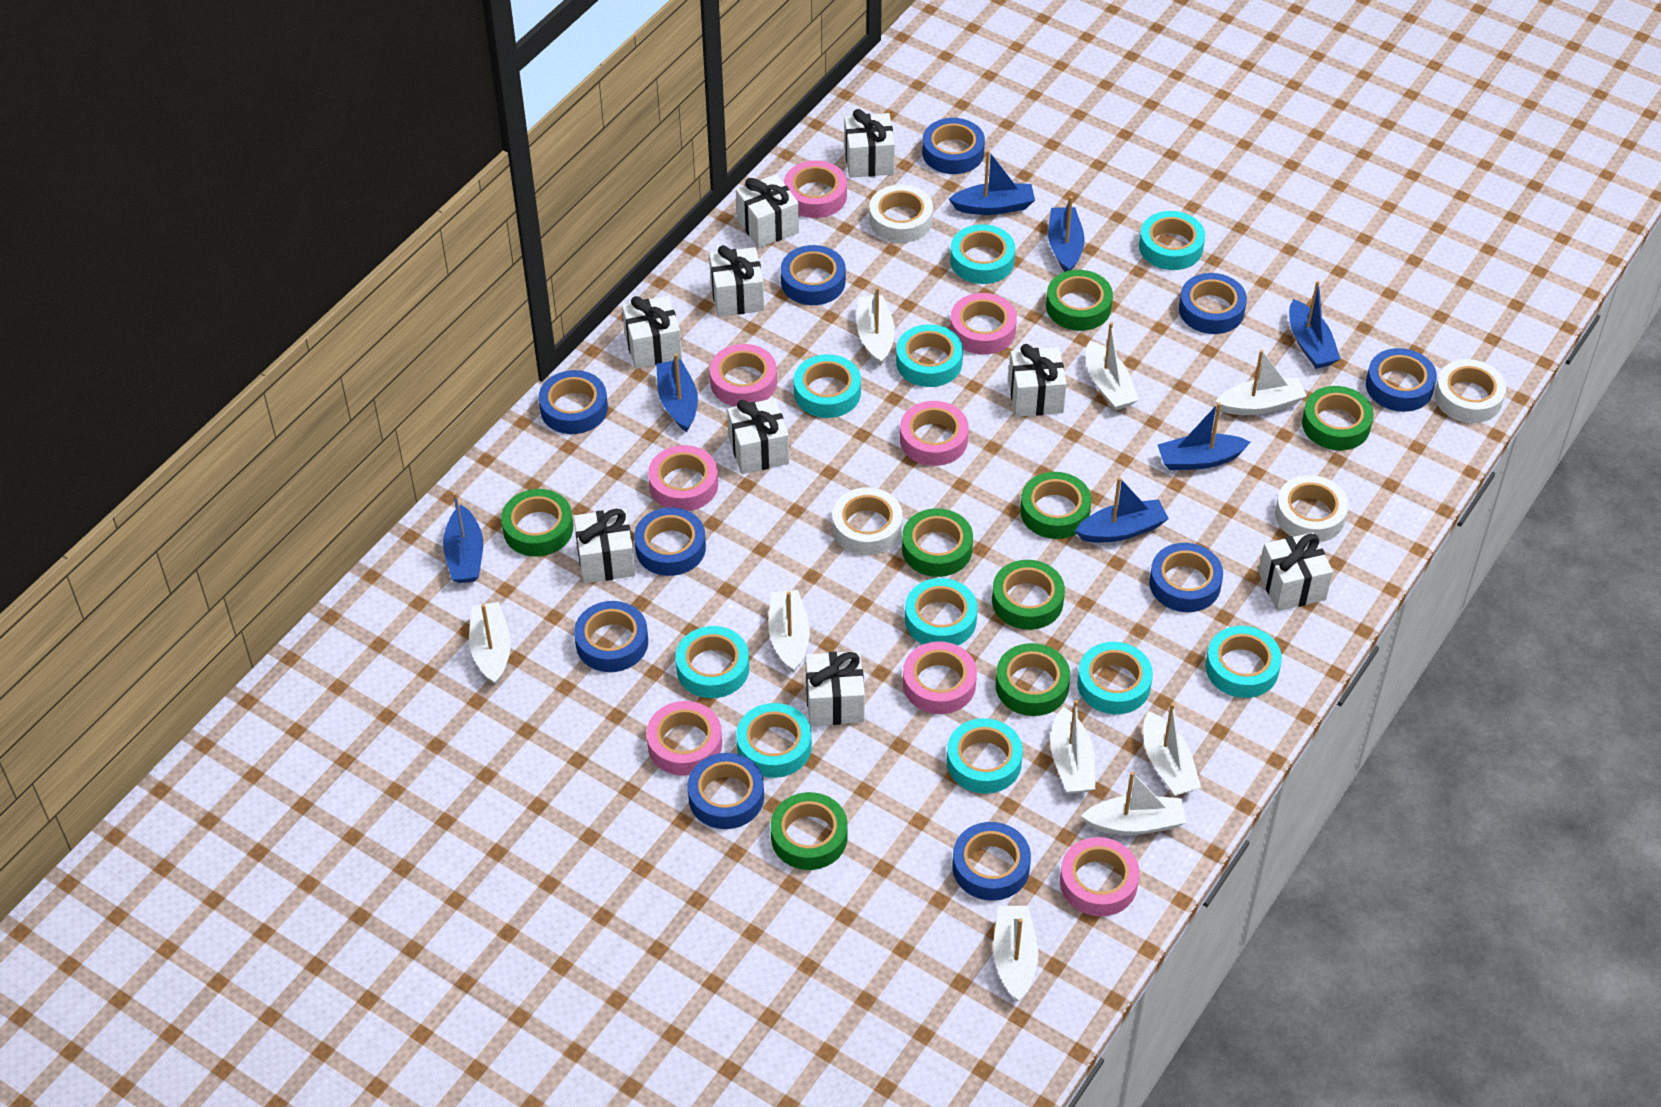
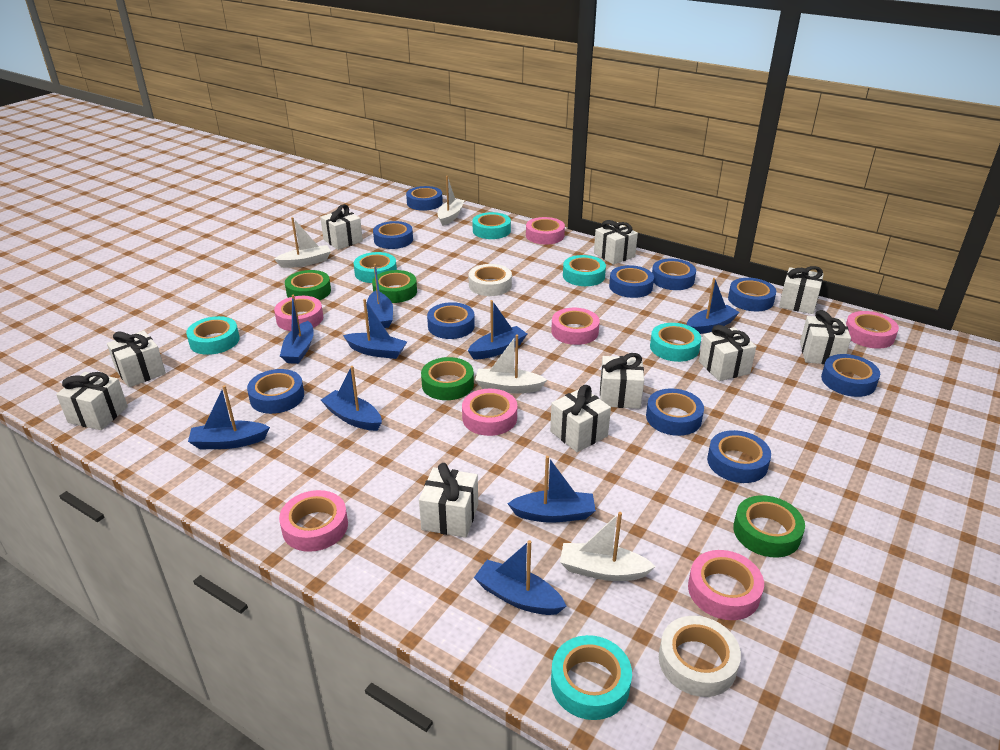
blue boat: 7 -> 9
green tape: 8 -> 4
pink tape: 8 -> 7
turquoise tape: 10 -> 6
white boat: 9 -> 4
white gift: 9 -> 10
white tape: 4 -> 2

